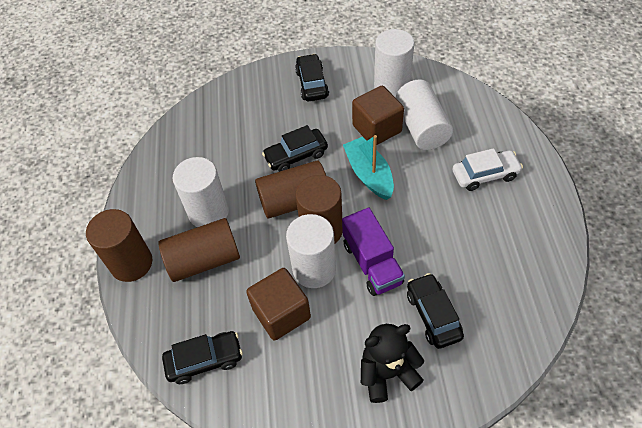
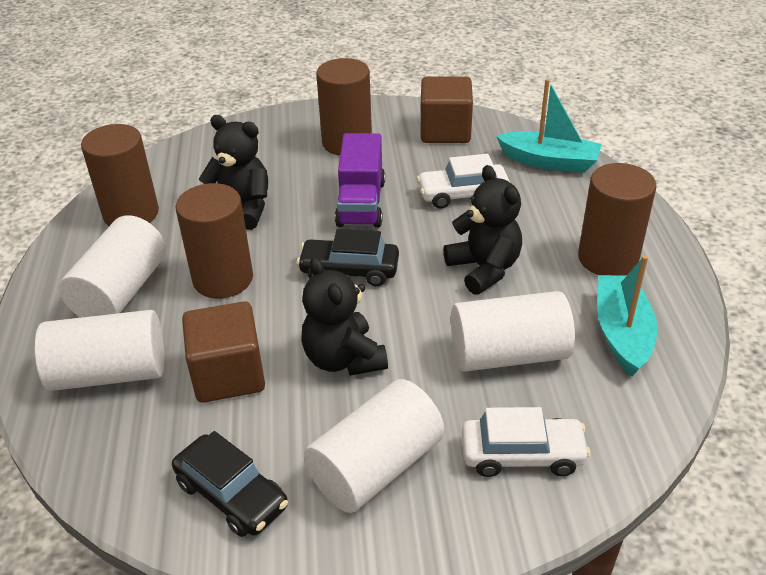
black car: 4 -> 2
black teddy bear: 1 -> 3
turquoise boat: 1 -> 2
white car: 1 -> 2

